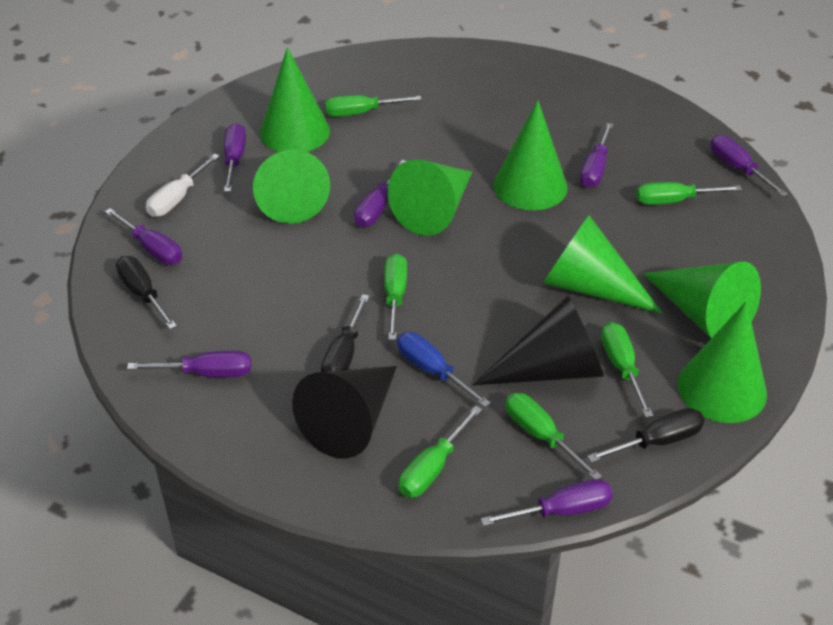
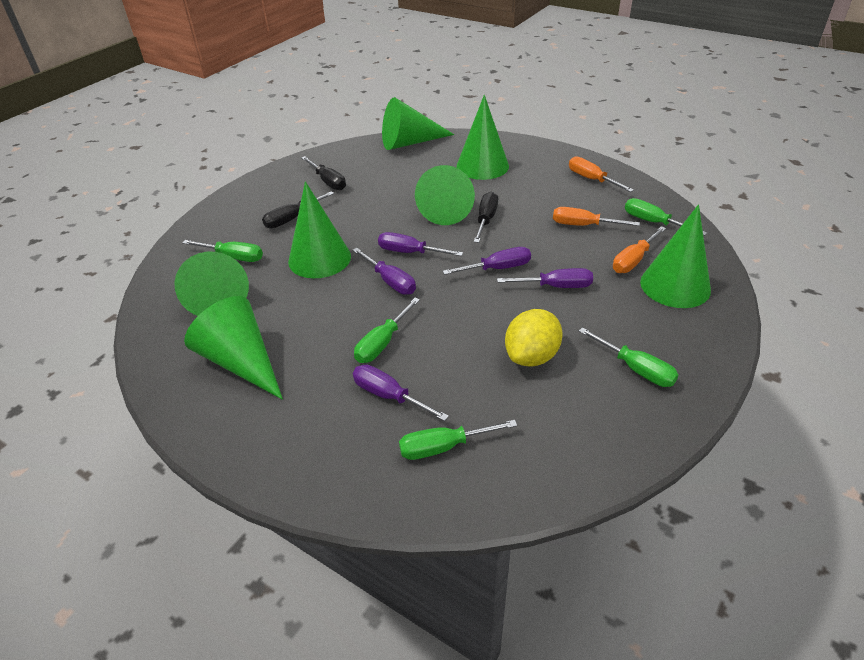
black cone: 2 -> 0
blue screwdriver: 1 -> 0
green screwdriver: 6 -> 5
orange screwdriver: 0 -> 3
purple screwdriver: 7 -> 5
white screwdriver: 1 -> 0
yellow lemon: 0 -> 1

